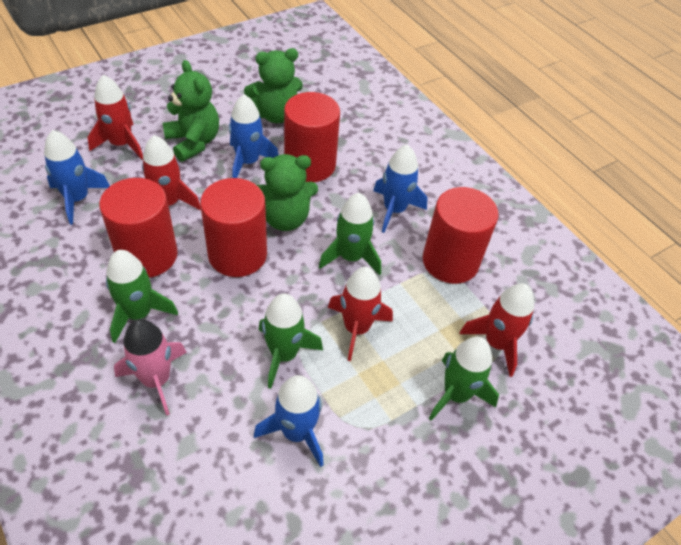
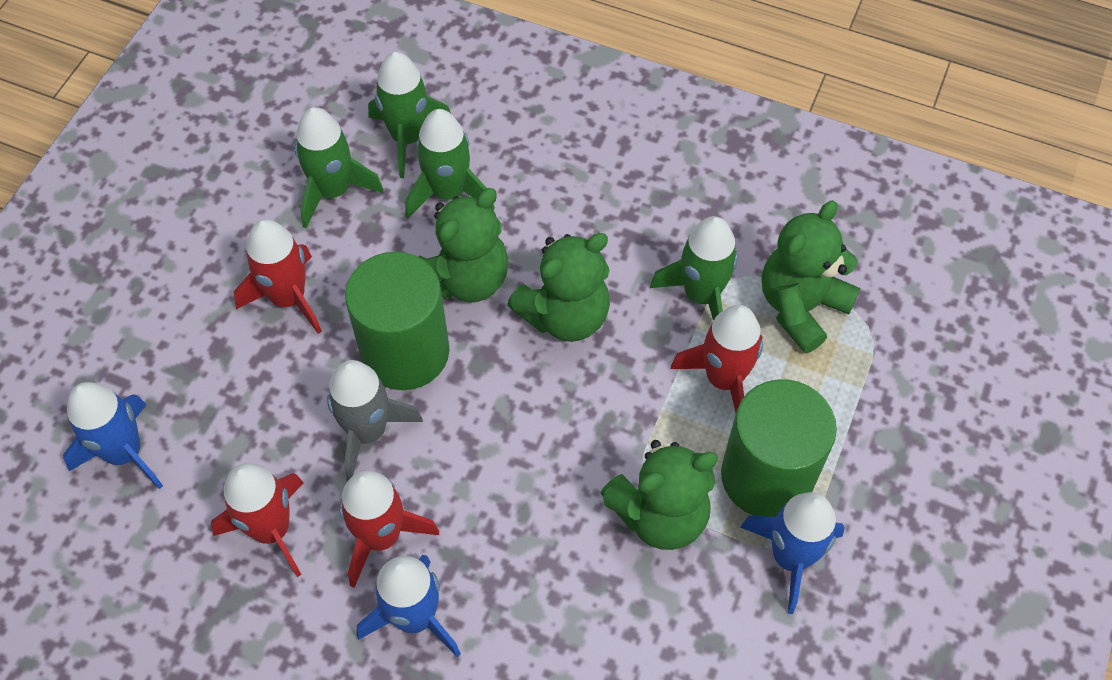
blue rocket: 4 -> 3
green cylinder: 0 -> 2
green teddy bear: 3 -> 4
grey rocket: 0 -> 1
pink rocket: 1 -> 0
red cylinder: 4 -> 0

